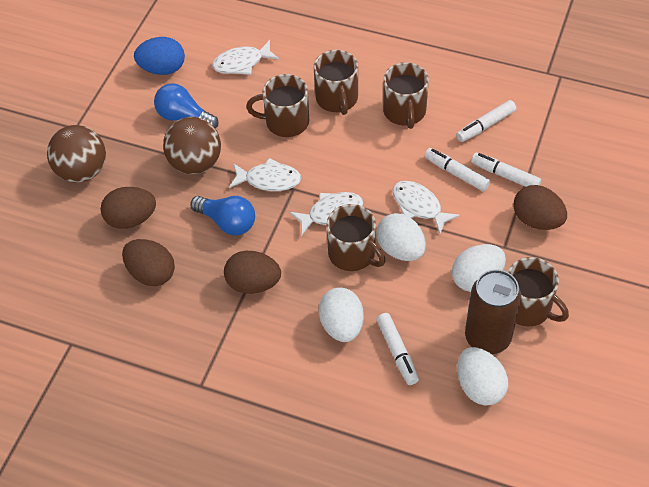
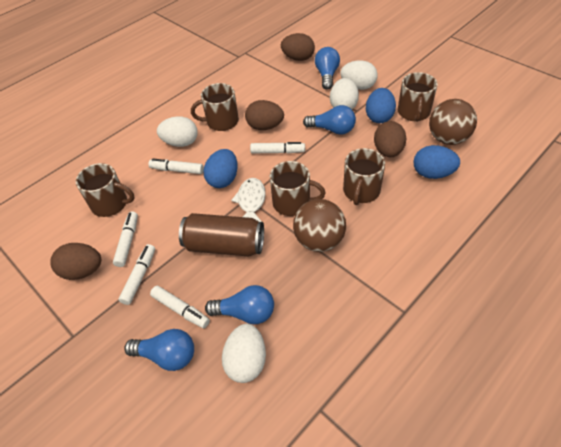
blue egg: 1 -> 3
blue light bulb: 2 -> 4
white fish: 4 -> 1
white marker: 4 -> 5

